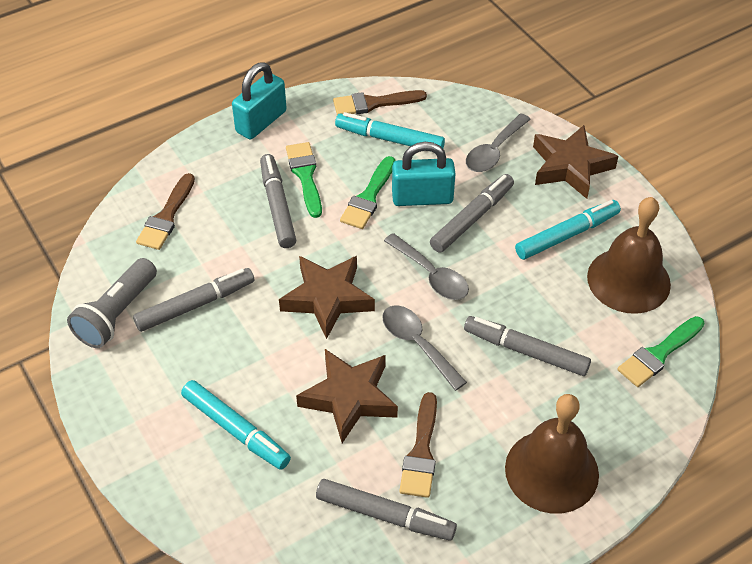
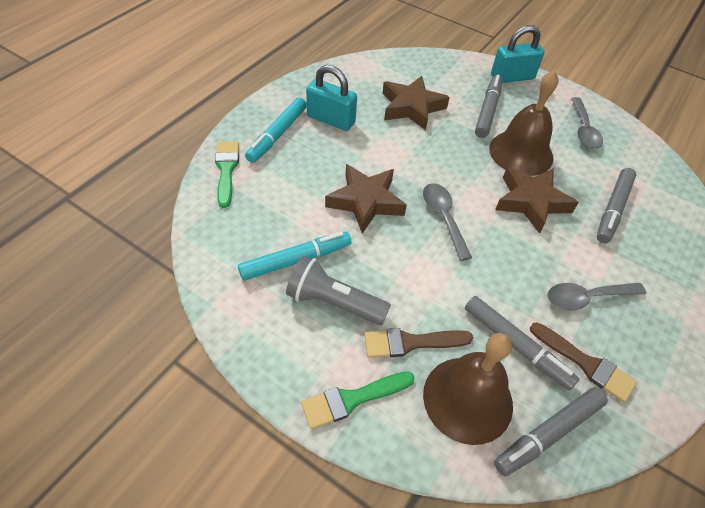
brown brush: 3 -> 2
green brush: 3 -> 2
grey marker: 5 -> 4
turquoise marker: 3 -> 2

